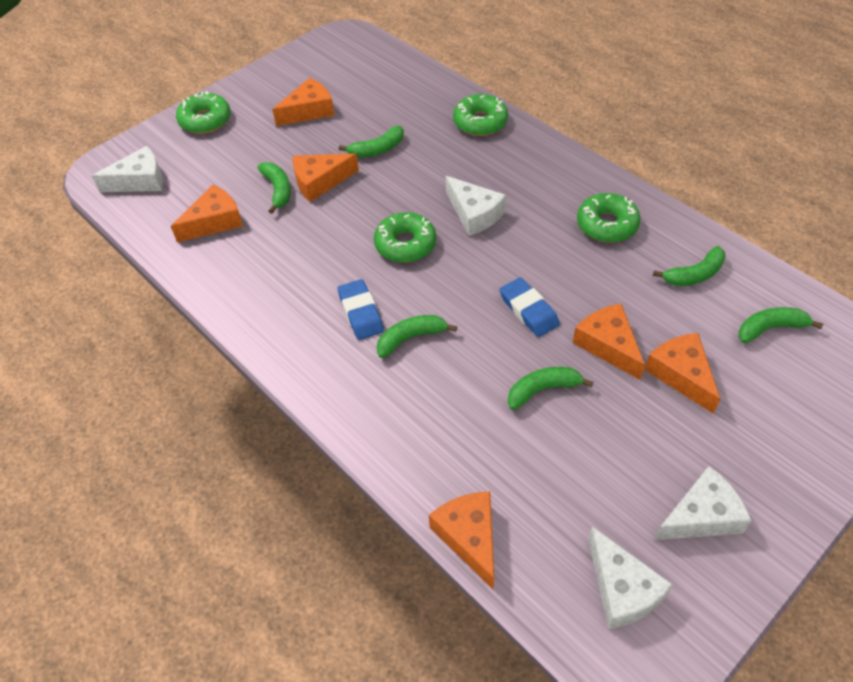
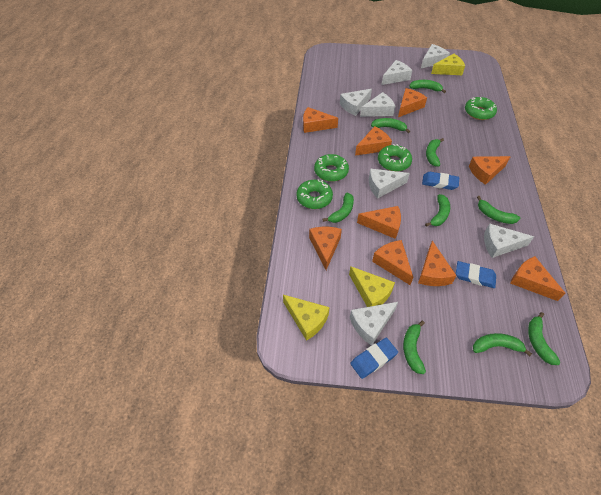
blue eraser: 2 -> 3
green banana: 6 -> 9
orange cheese: 6 -> 9
white cheese: 4 -> 7
yellow cheese: 0 -> 3

